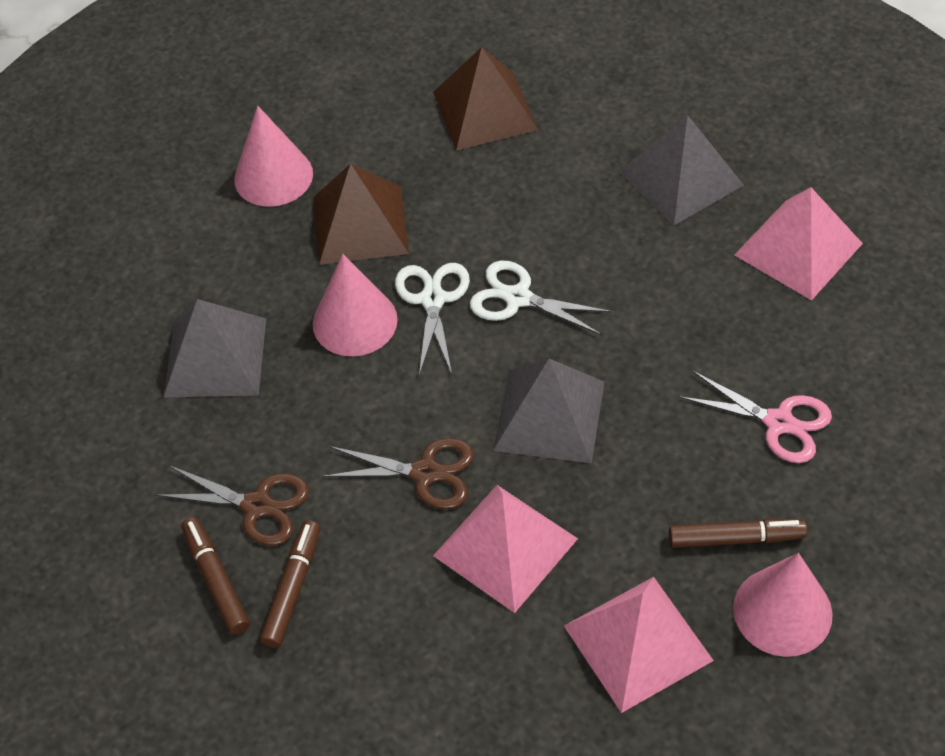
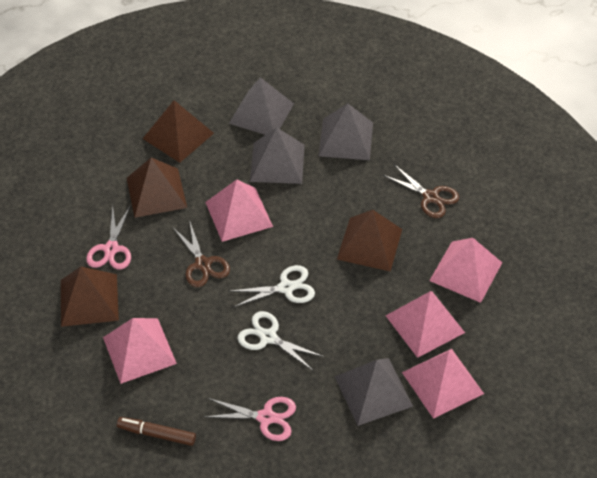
brown marker: 3 -> 1
brown pyramid: 2 -> 4
grey pyramid: 3 -> 4
pink cone: 3 -> 0
pink pyramid: 3 -> 5
pink scissors: 1 -> 2

